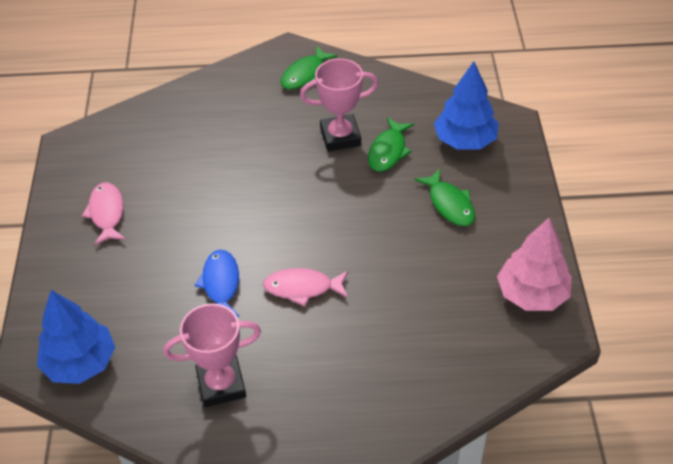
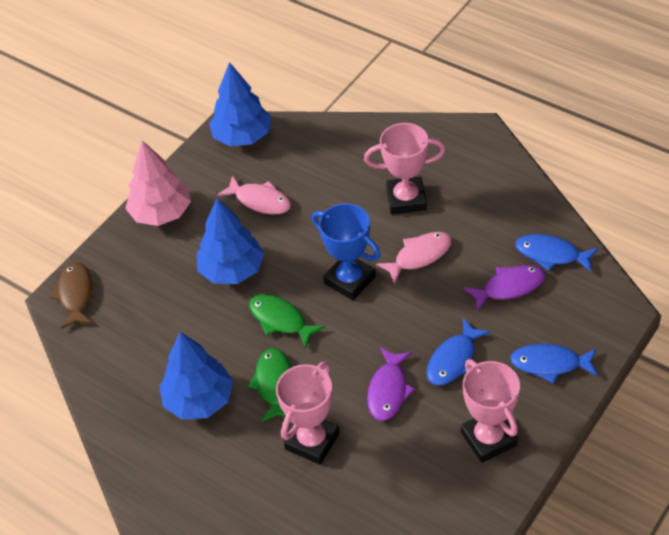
blue fish: 1 -> 3
blue tree: 2 -> 3
blue trophy: 0 -> 1
brown fish: 0 -> 1
green fish: 3 -> 2
pink trophy: 2 -> 3
purple fish: 0 -> 2

